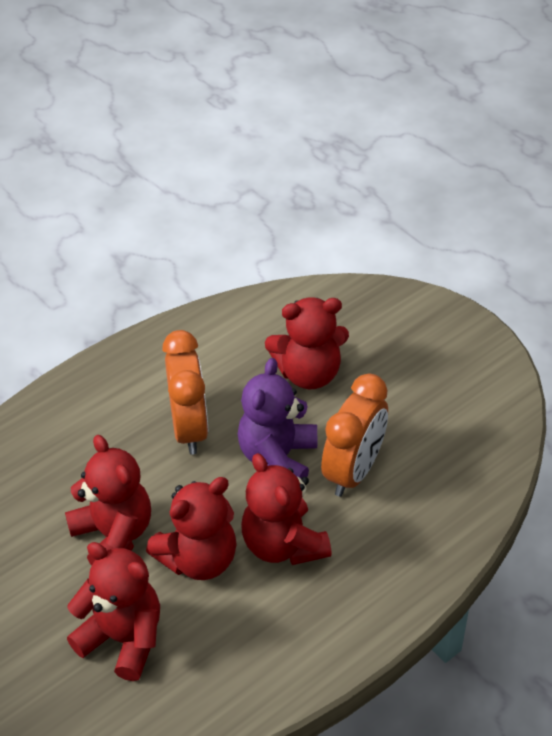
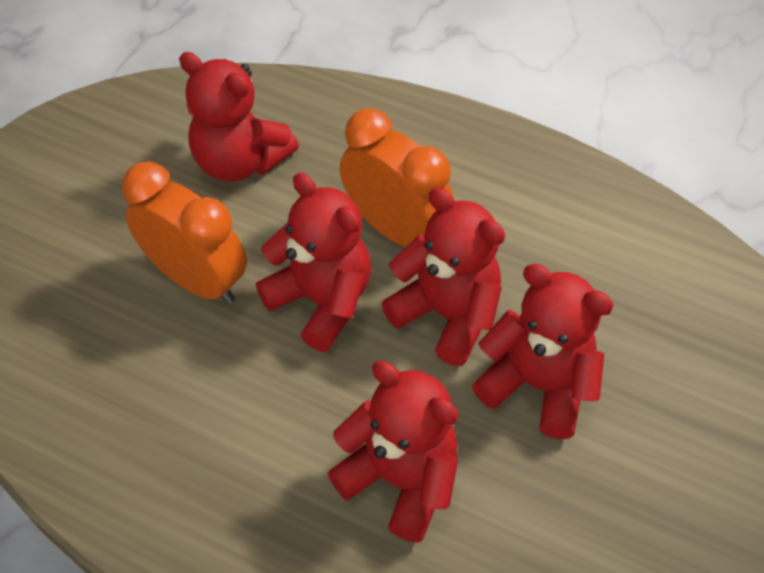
purple teddy bear: 1 -> 0

